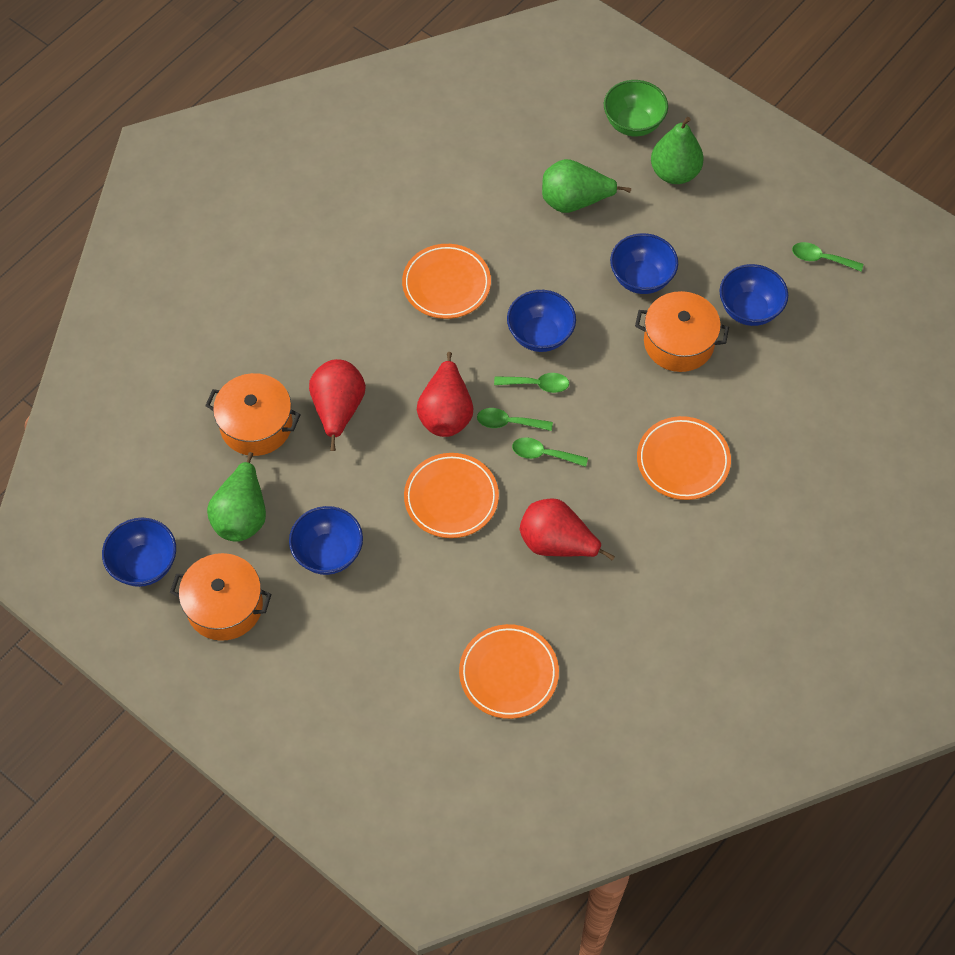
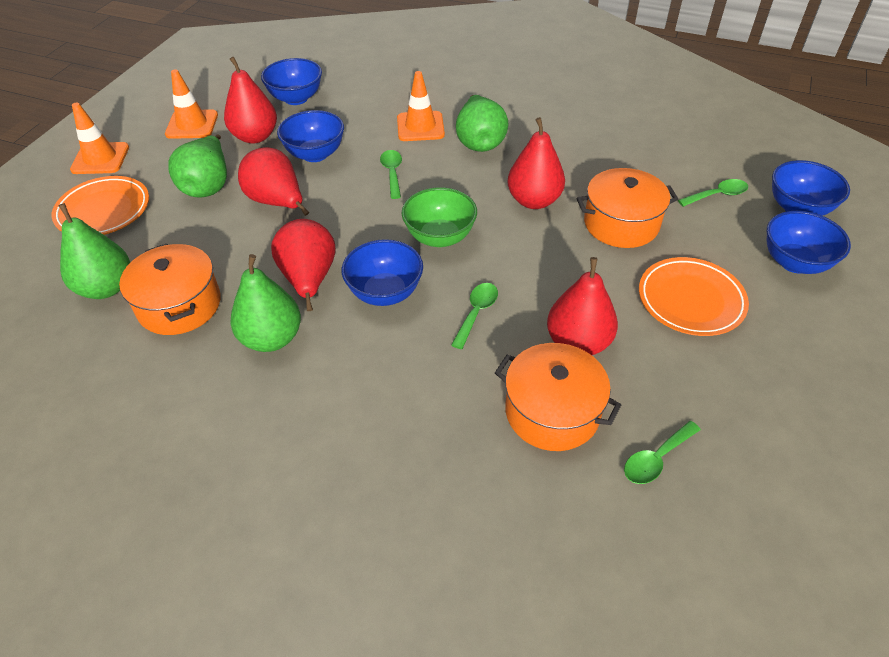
green pear: 3 -> 4
orange plate: 4 -> 2
orange traffic cone: 0 -> 3
red pear: 3 -> 5

